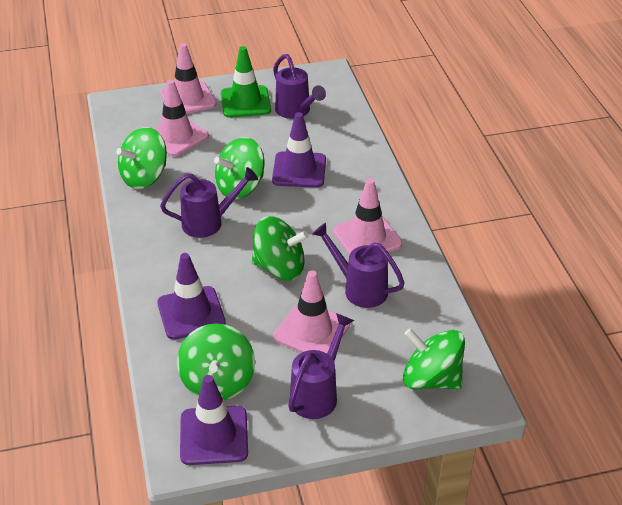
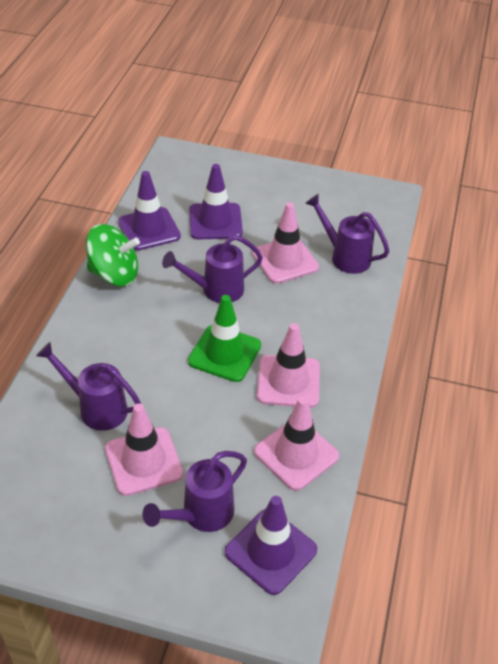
green spinning top: 5 -> 1

